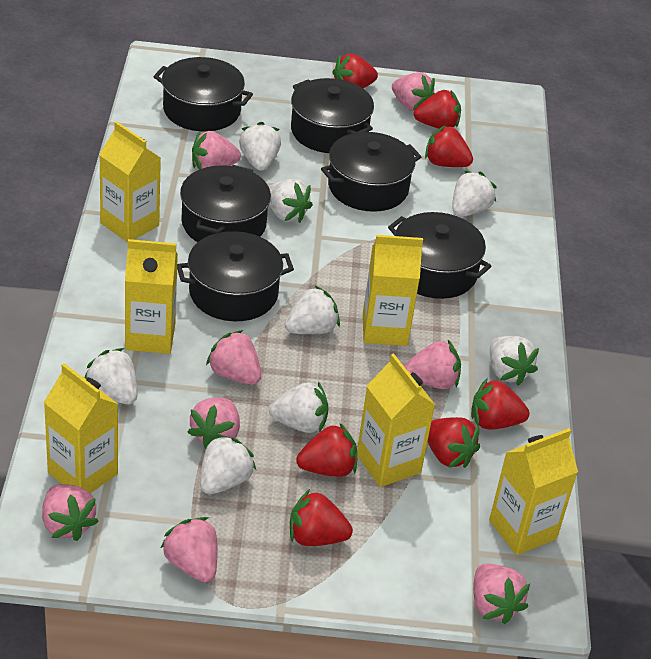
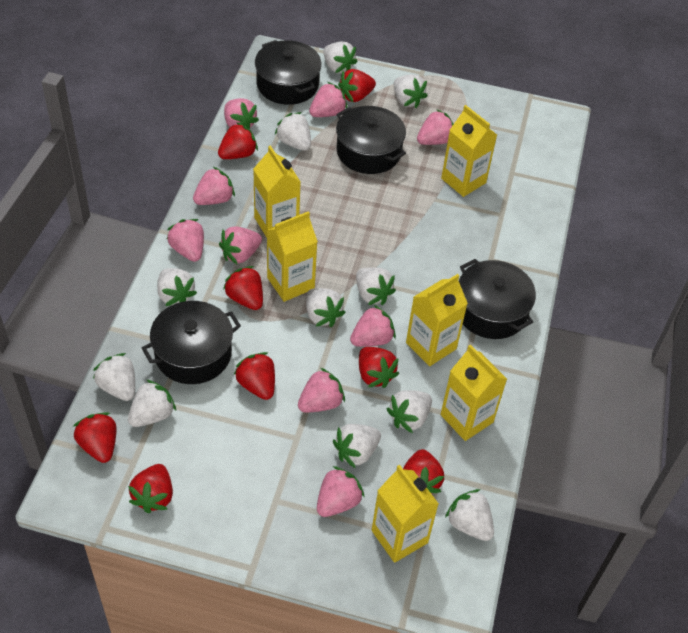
black pot: 6 -> 4
pink strawberry: 8 -> 9
red strawberry: 7 -> 8
white strawberry: 8 -> 11

